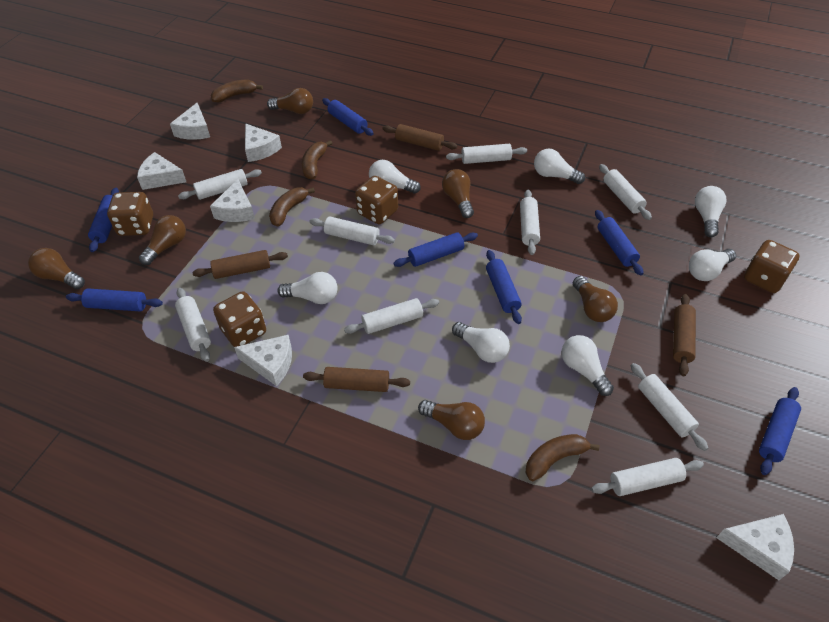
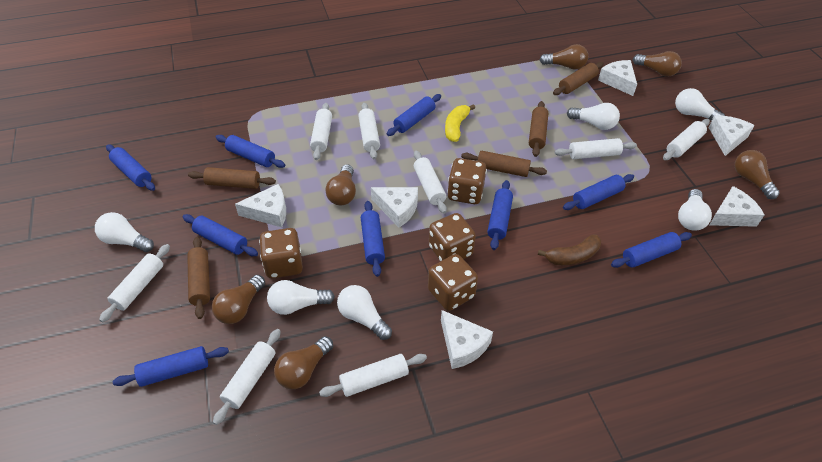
blue rolling pin: 7 -> 9
brown banana: 4 -> 1
brown rolling pin: 4 -> 5
white light bulb: 7 -> 6
white rolling pin: 9 -> 8
yellow banana: 0 -> 1

